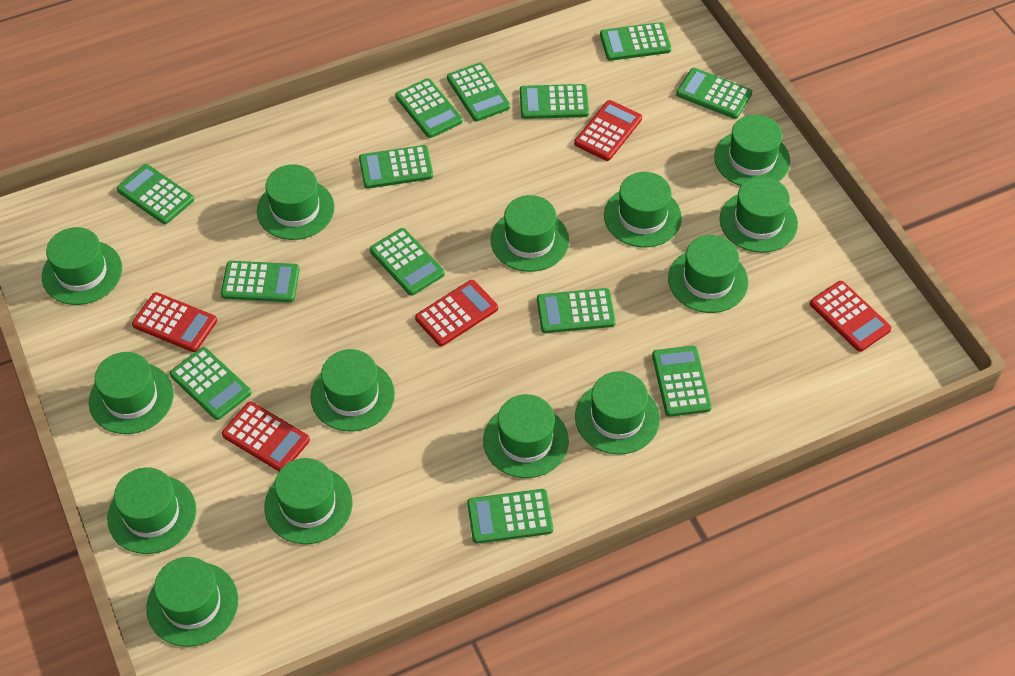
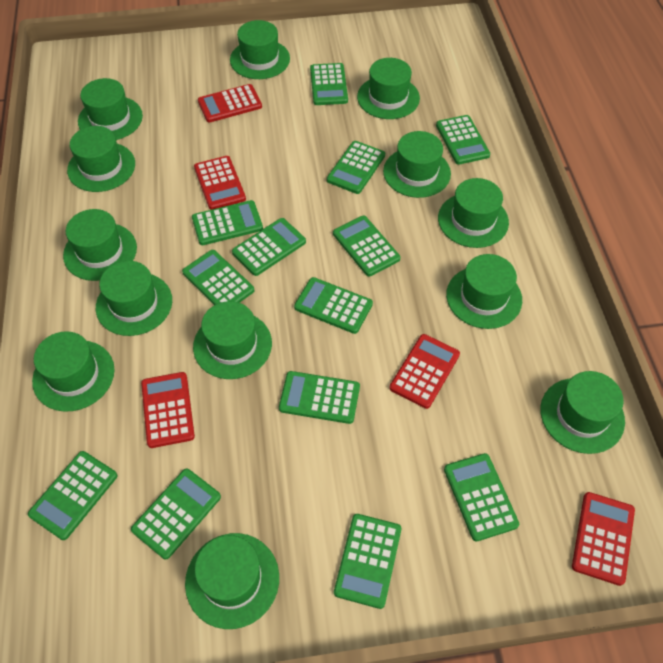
green hat: 14 -> 13

